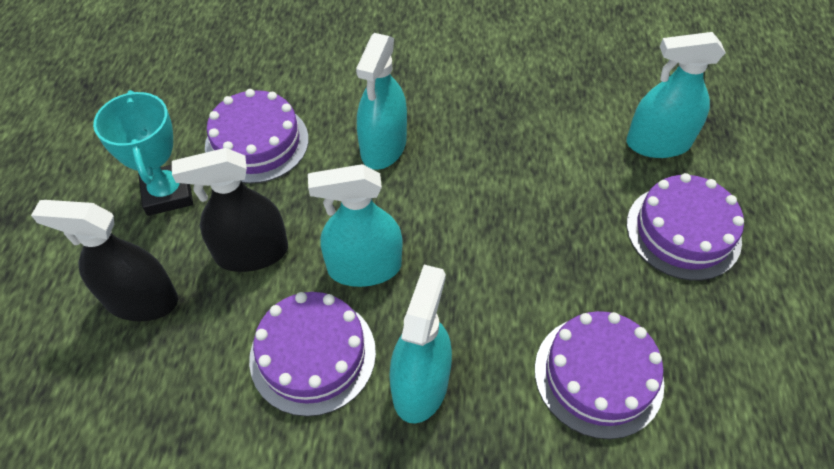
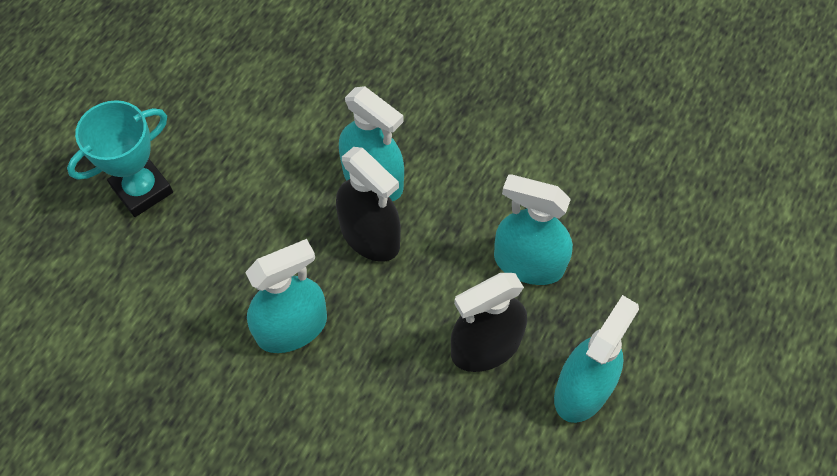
purple cake: 4 -> 0

